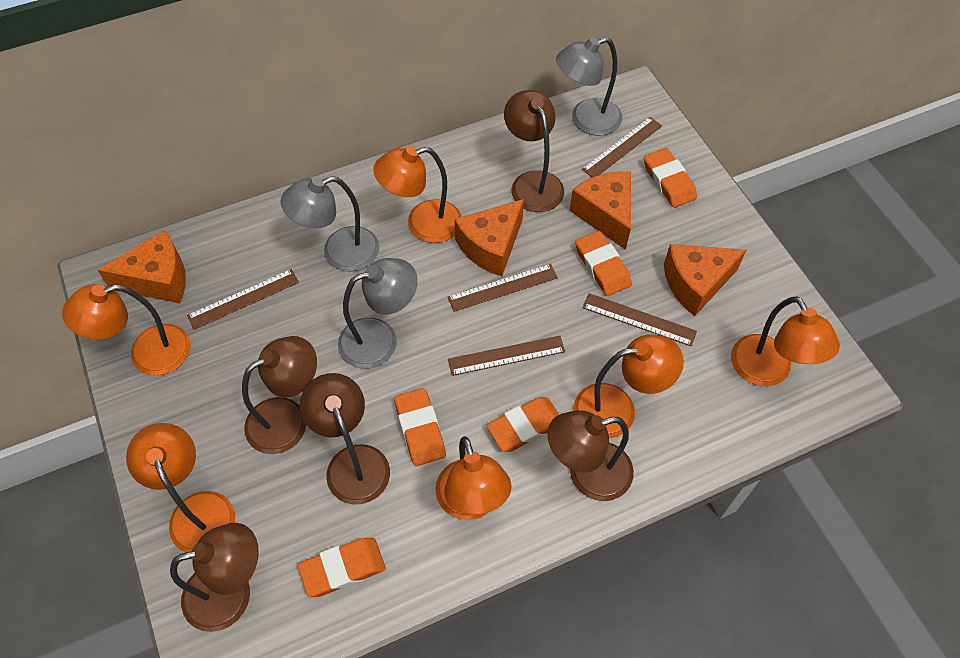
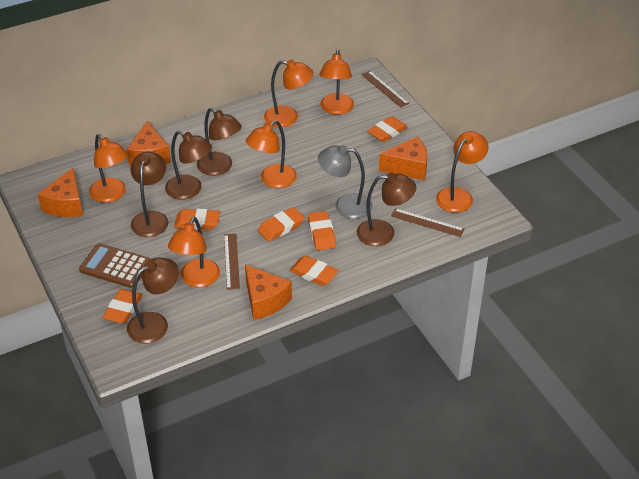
brown calculator: 0 -> 1
brown ruler: 5 -> 3
grey lamp: 3 -> 1
orange eraser: 5 -> 6

